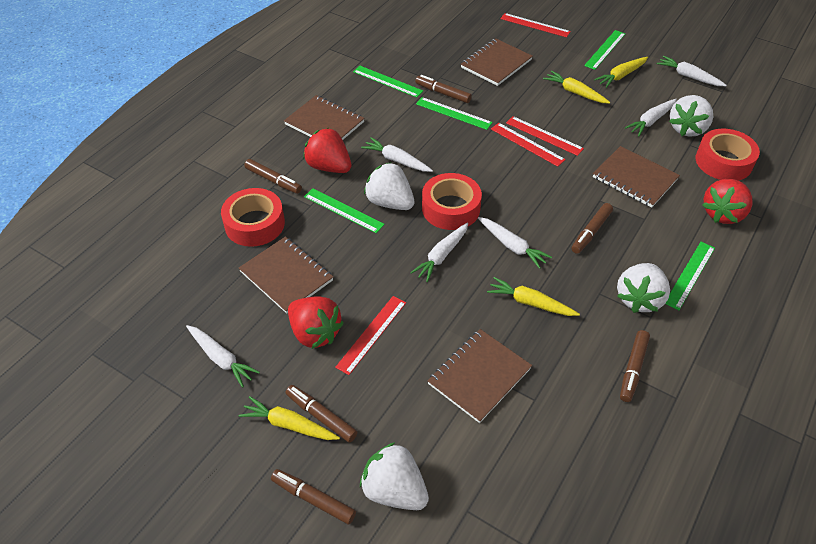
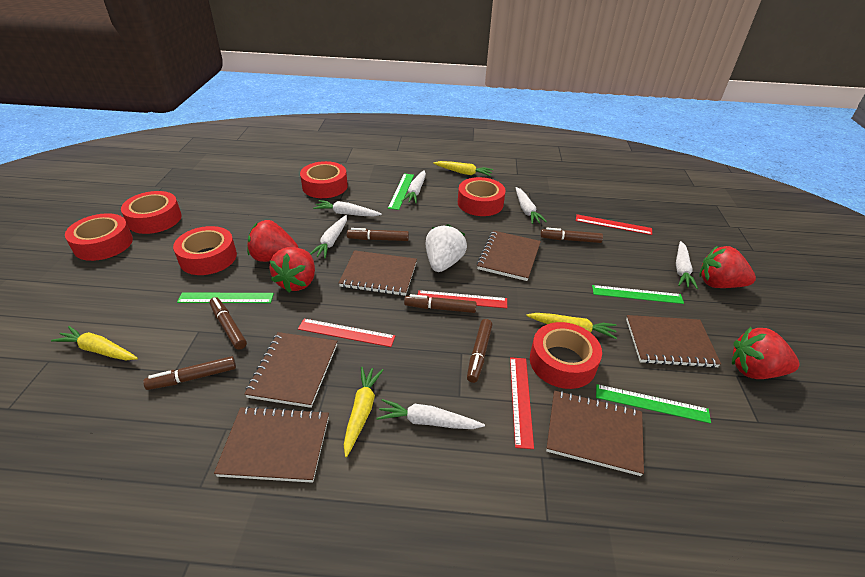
brown notebook: 5 -> 6
green ruler: 5 -> 4
red strawberry: 3 -> 4
red tape: 3 -> 6
white strawberry: 4 -> 1

